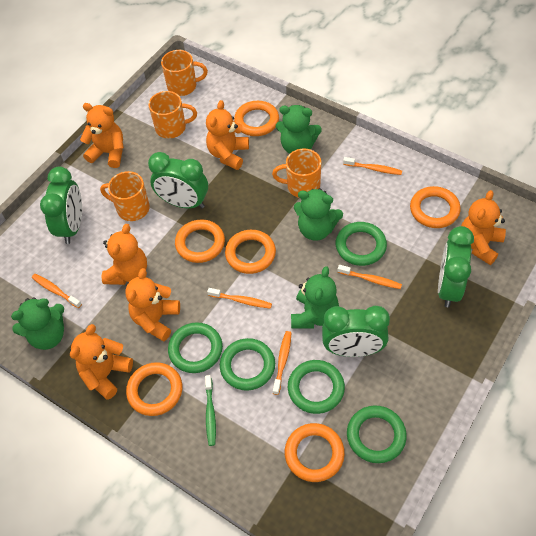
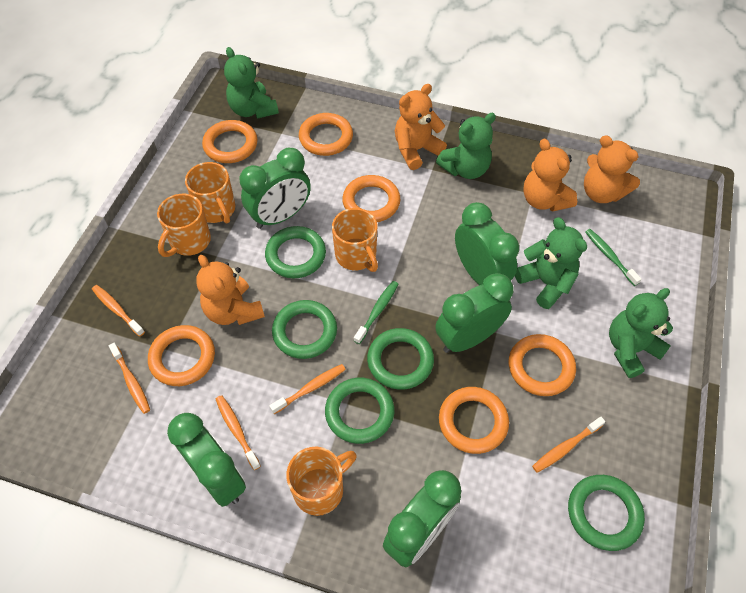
green clock: 4 -> 5
green toothbrush: 1 -> 2
orange teddy bear: 6 -> 4

